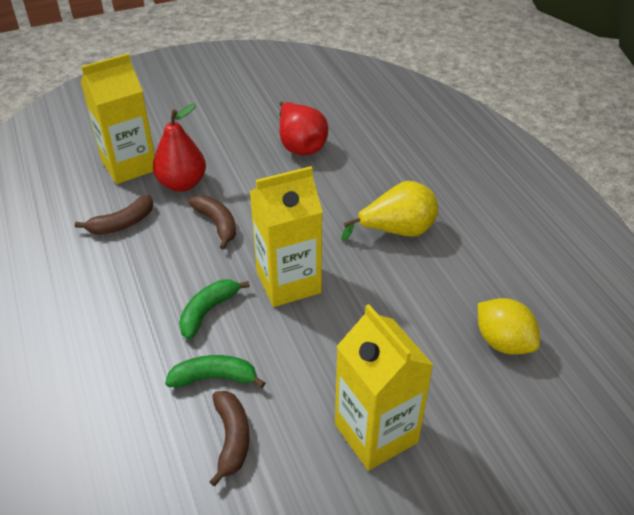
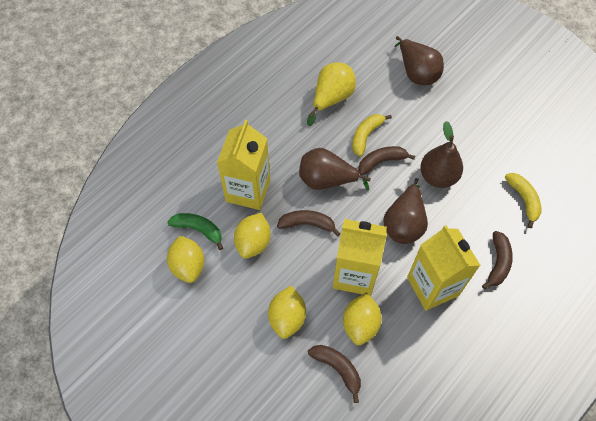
brown banana: 3 -> 4
brown pear: 0 -> 4
green banana: 2 -> 1
red pear: 2 -> 0
yellow banana: 0 -> 2
yellow lemon: 1 -> 4

